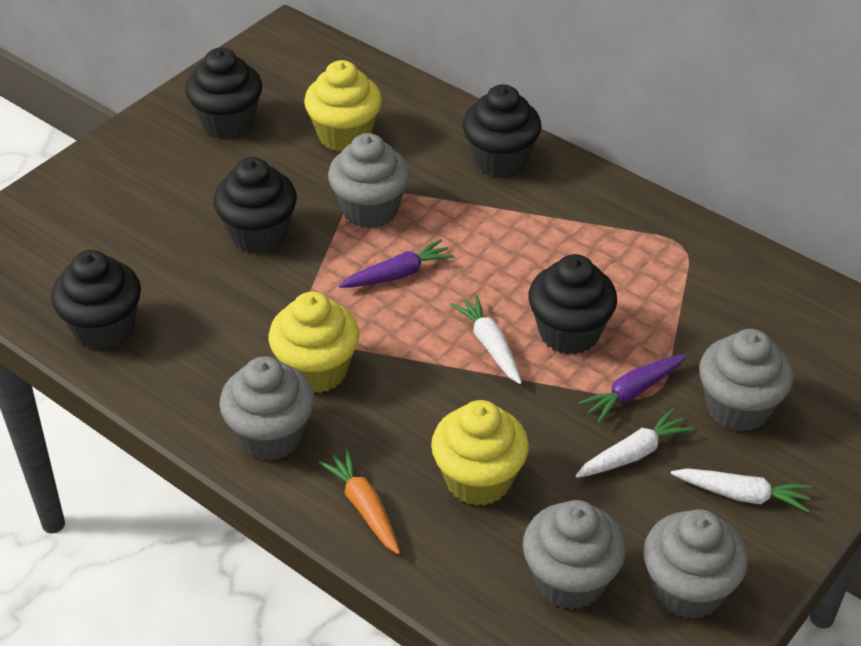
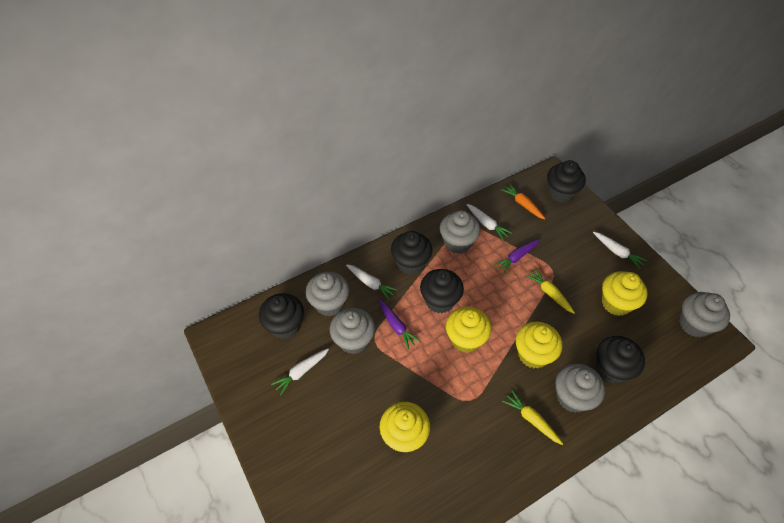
white carrot: 3 -> 4
yellow carrot: 0 -> 2
yellow cupcake: 3 -> 4

